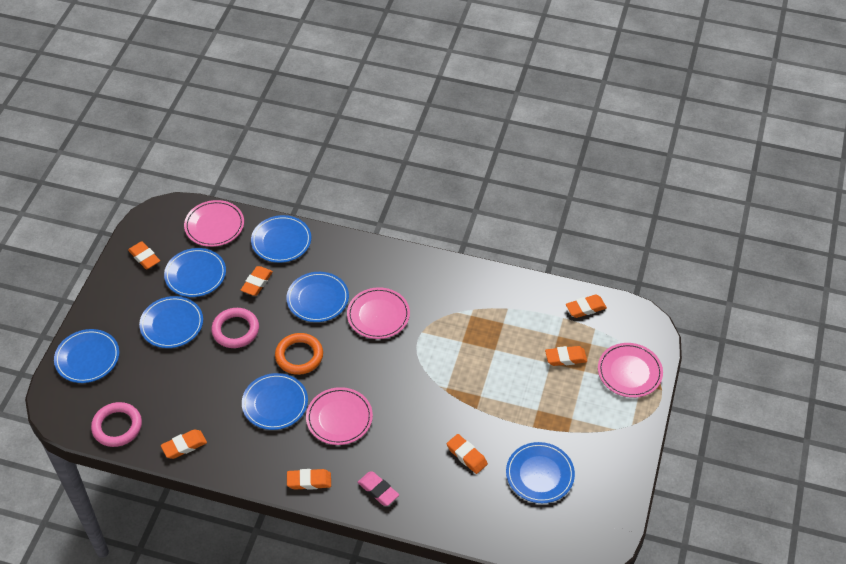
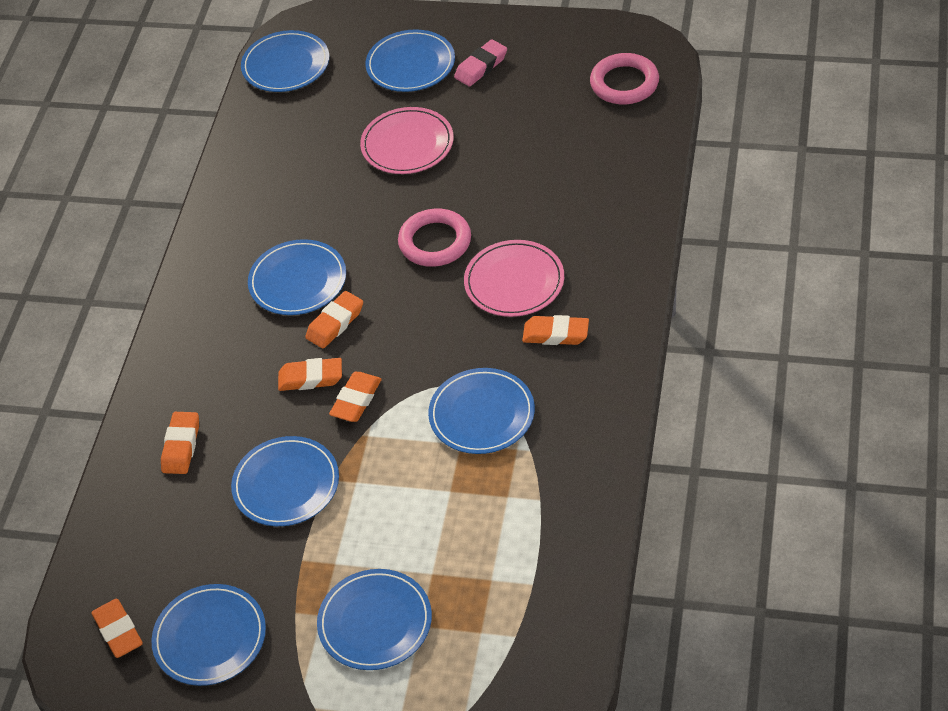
orange eraser: 7 -> 6
orange ring: 1 -> 0
pink plate: 4 -> 2

